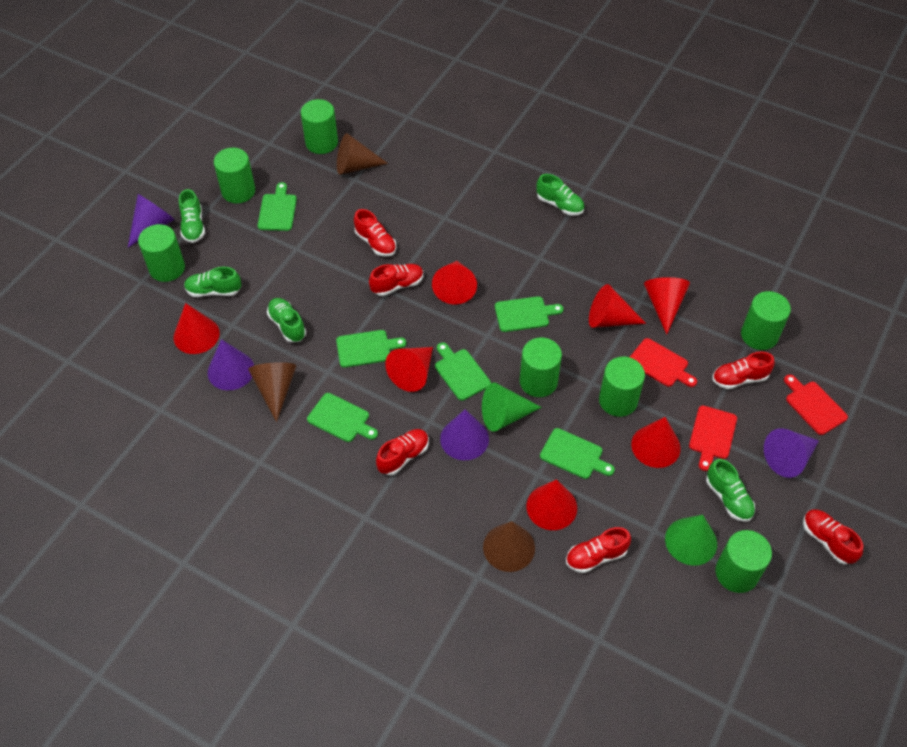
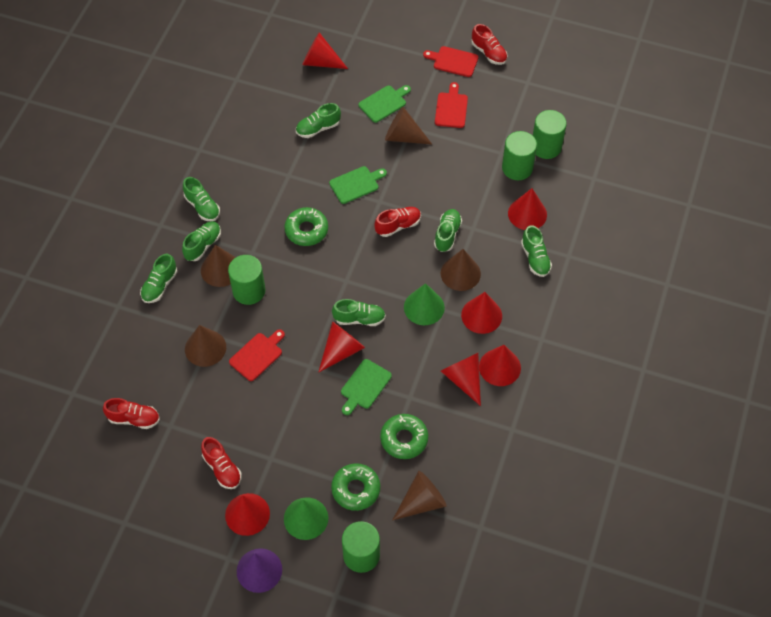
brown cone: 3 -> 5
green cutting board: 6 -> 3
green cylinder: 7 -> 4
green donut: 0 -> 3
green shoe: 5 -> 7
purple cone: 4 -> 1
red shoe: 6 -> 4

